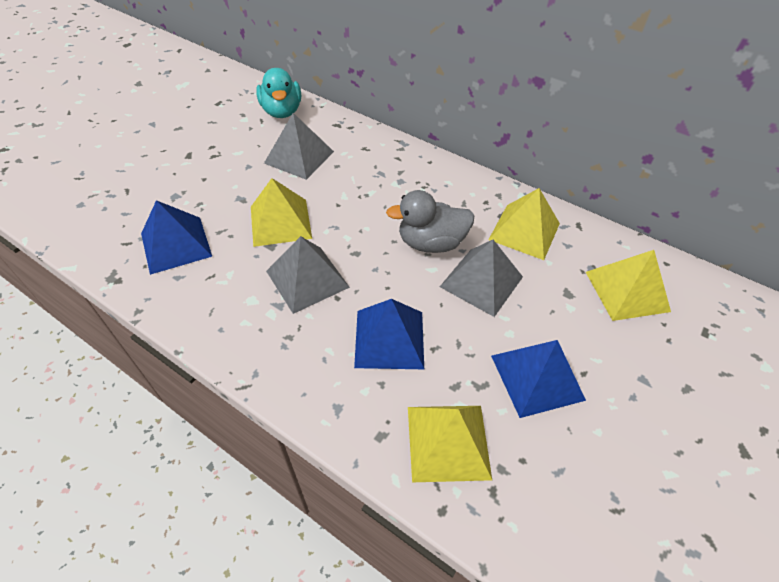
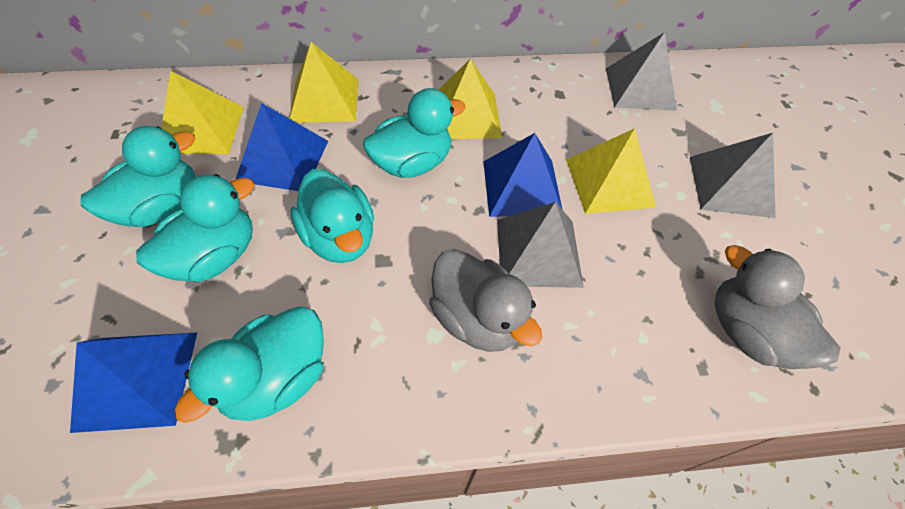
grey duck: 1 -> 2
turquoise duck: 1 -> 5

